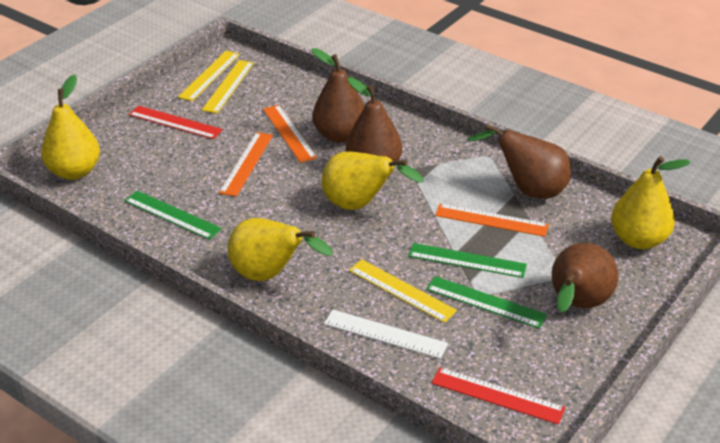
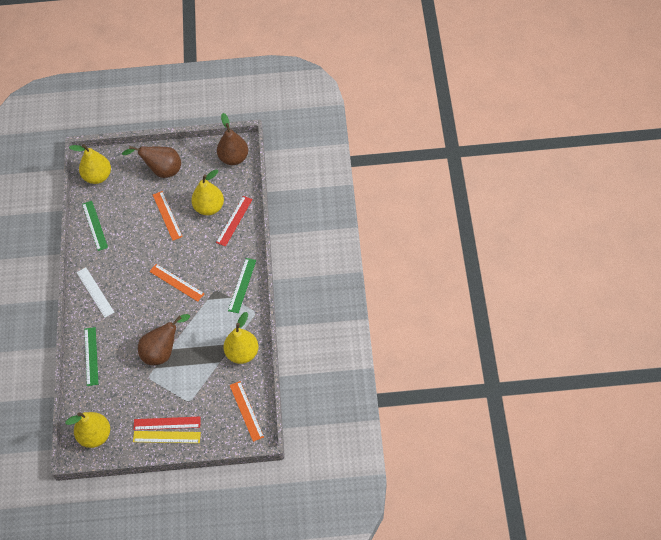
brown pear: 4 -> 3
yellow ruler: 3 -> 1

